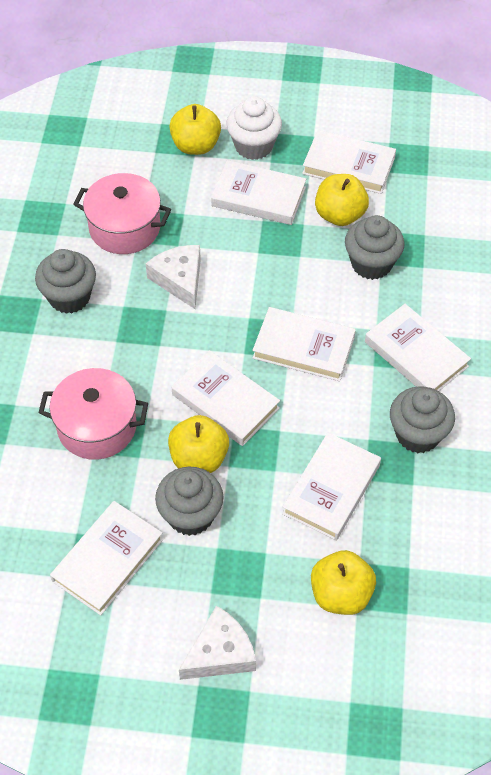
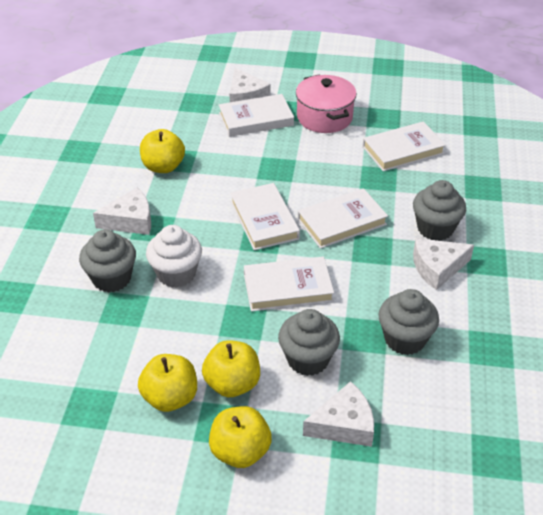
pink pot: 2 -> 1
white book: 7 -> 5
white cheese: 2 -> 4

